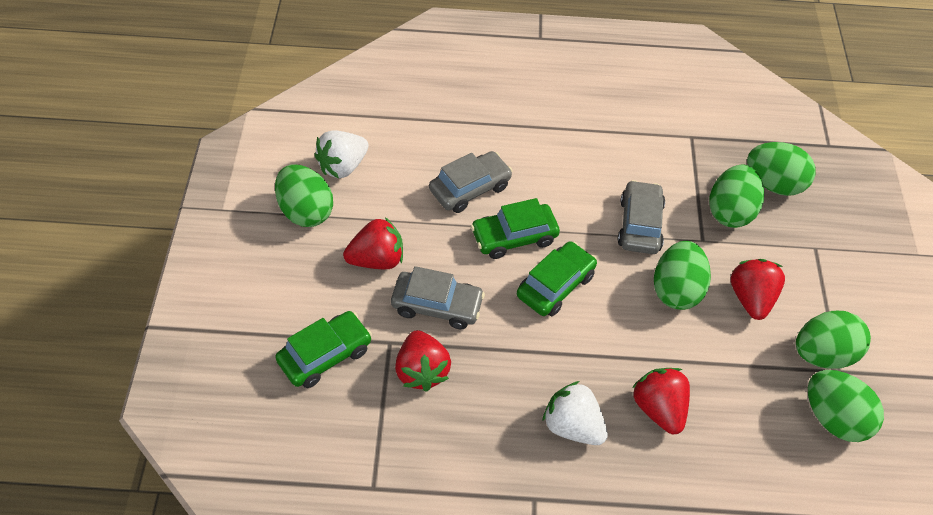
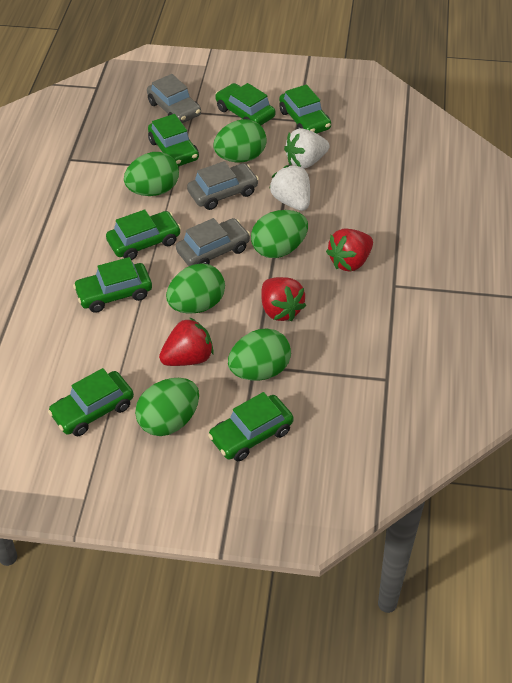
green car: 3 -> 7
red strawberry: 4 -> 3

